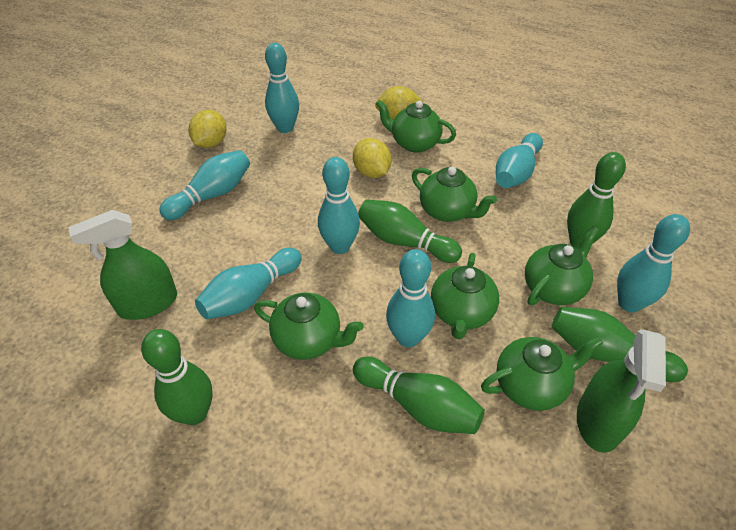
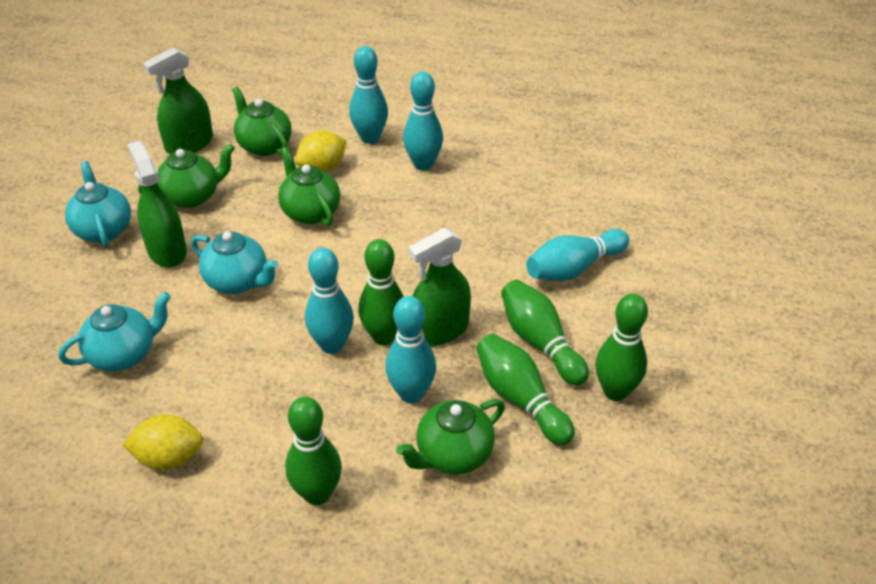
green spray bottle: 2 -> 3
green teapot: 6 -> 4
turquoise bowling pin: 7 -> 5
turquoise teapot: 0 -> 3
yellow lemon: 3 -> 2

